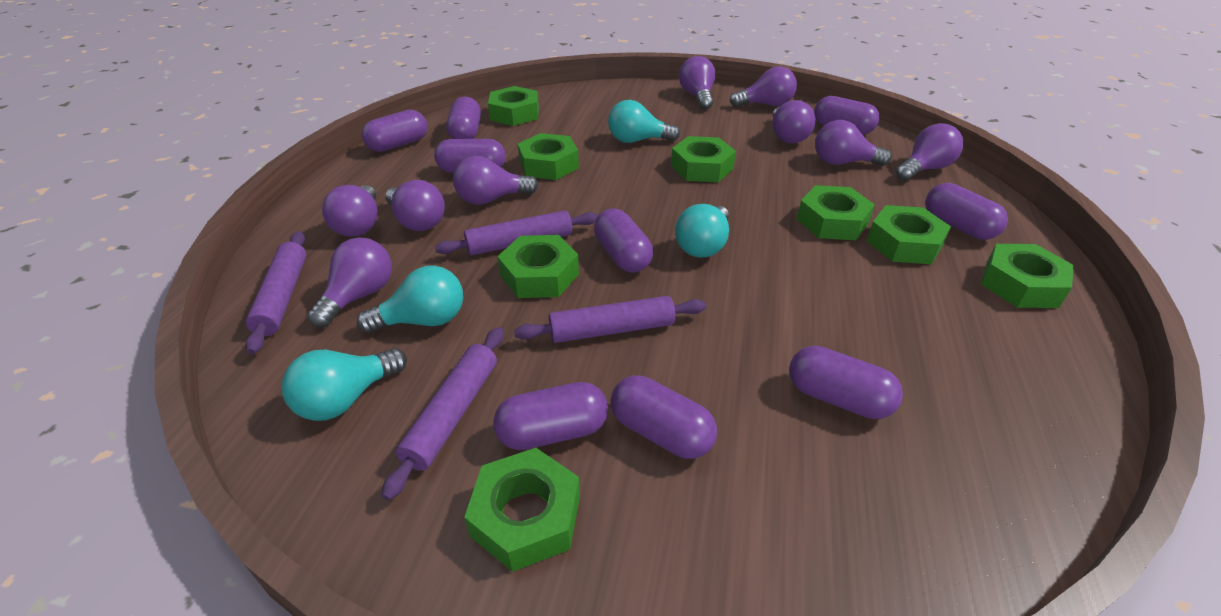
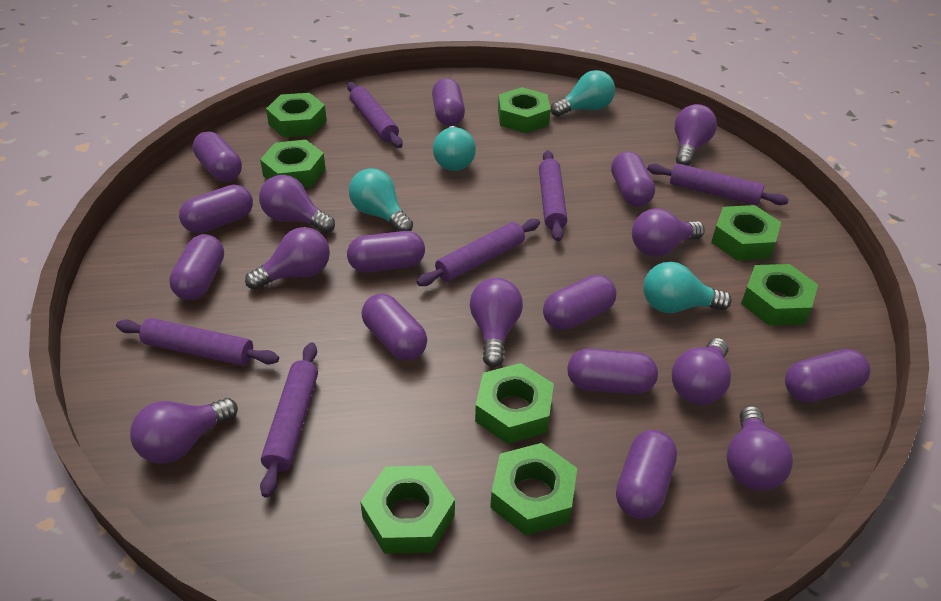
purple capsule: 9 -> 11
purple light bulb: 9 -> 8
purple rolling pin: 4 -> 6

